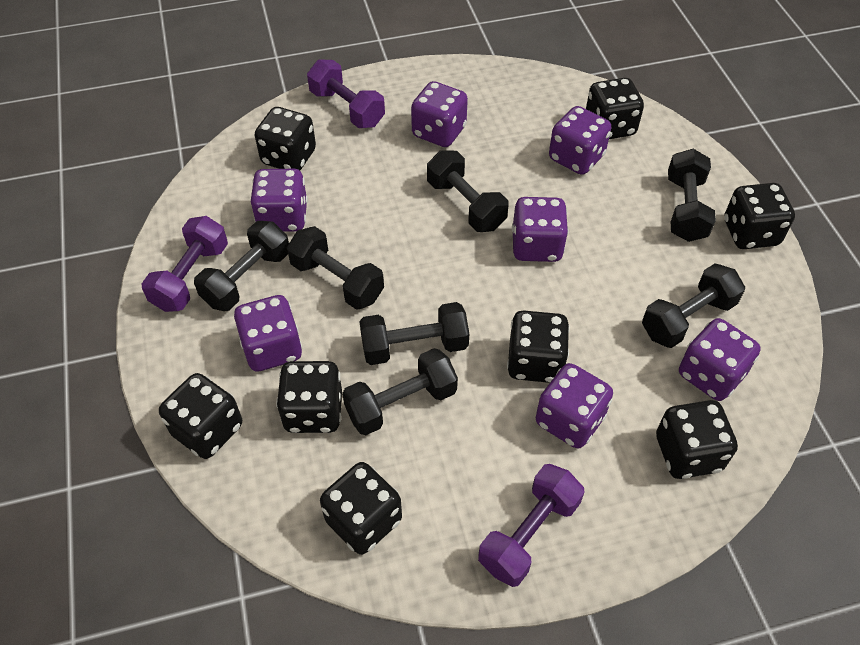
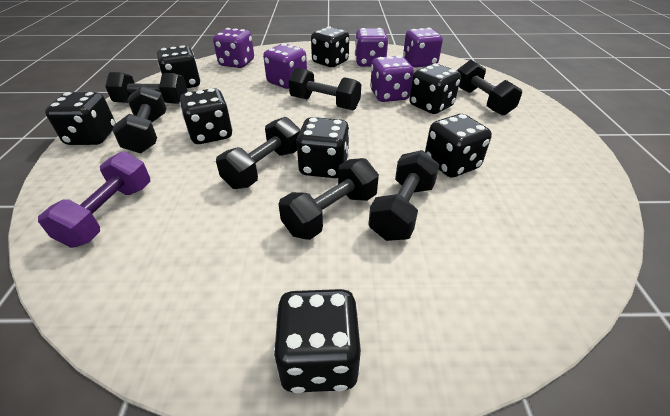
purple dice: 7 -> 5
purple dumbbell: 3 -> 1

